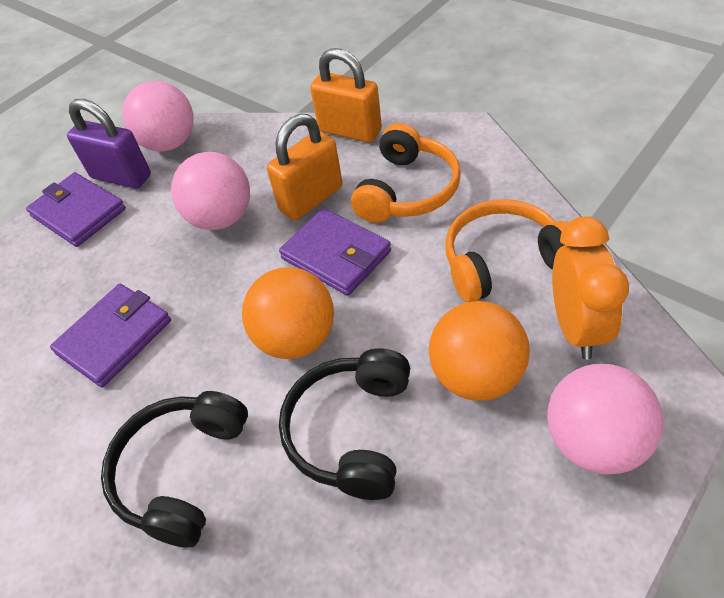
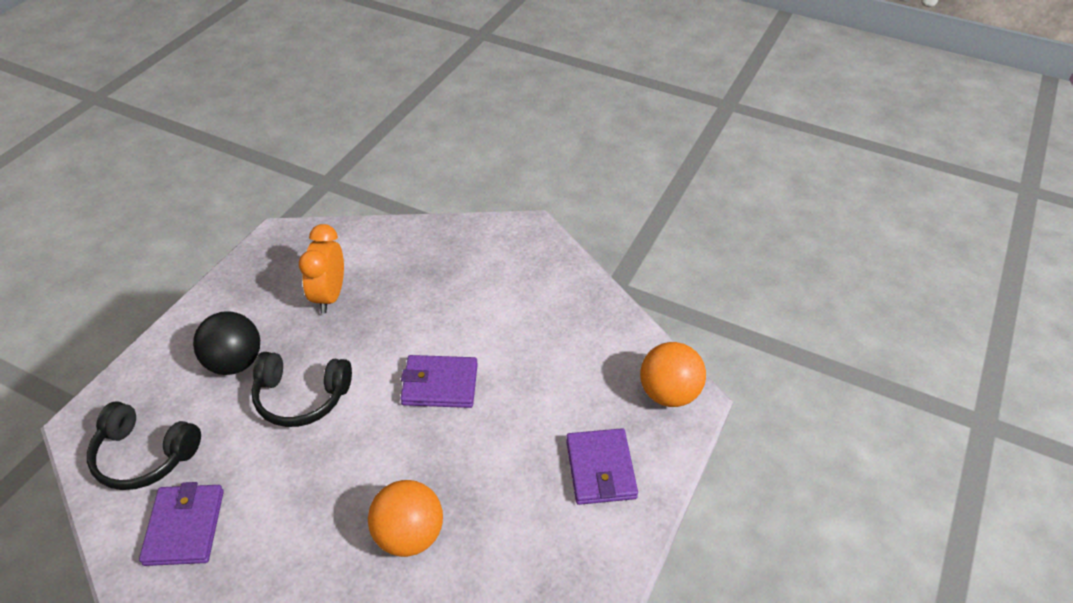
black ball: 0 -> 1
orange headphones: 2 -> 0
orange padlock: 2 -> 0
pink ball: 3 -> 0
purple padlock: 1 -> 0

